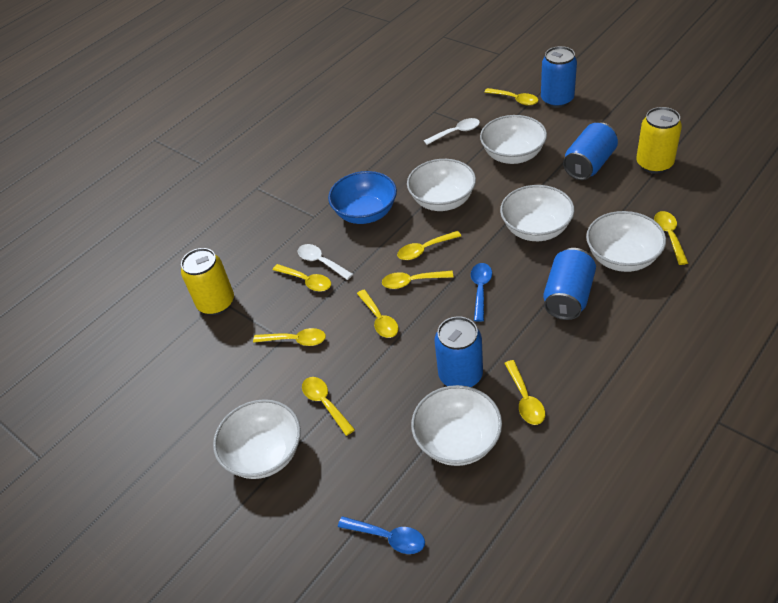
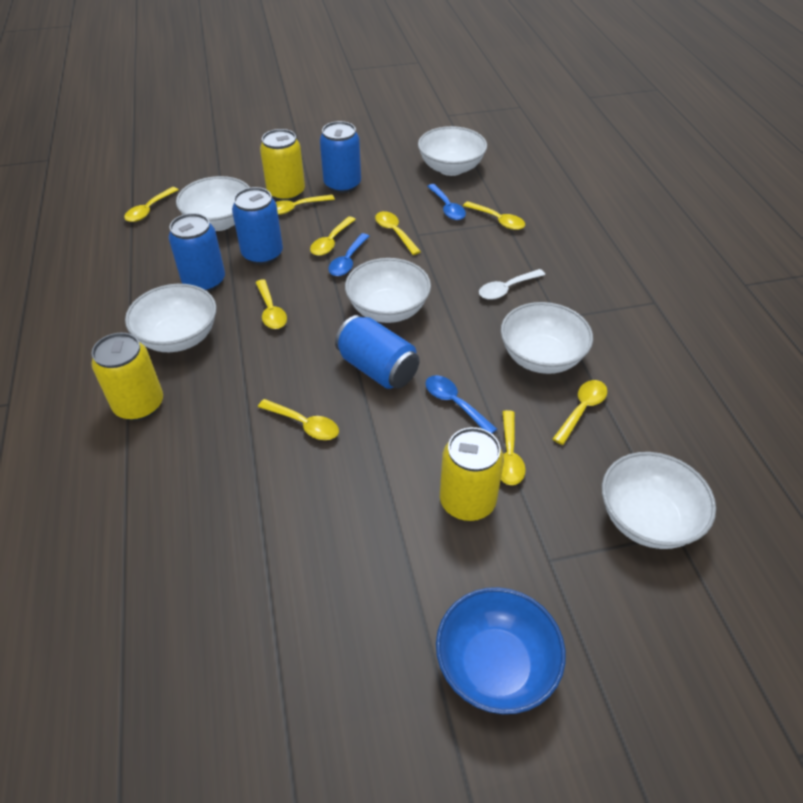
blue spoon: 2 -> 3
white spoon: 2 -> 1
yellow can: 2 -> 3

